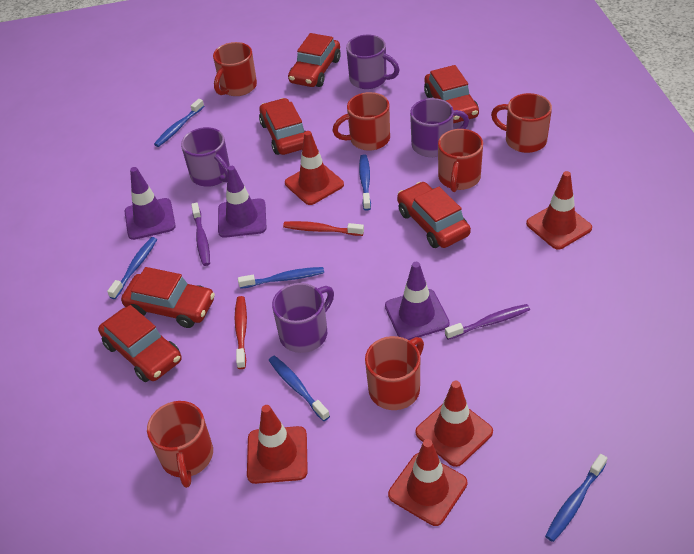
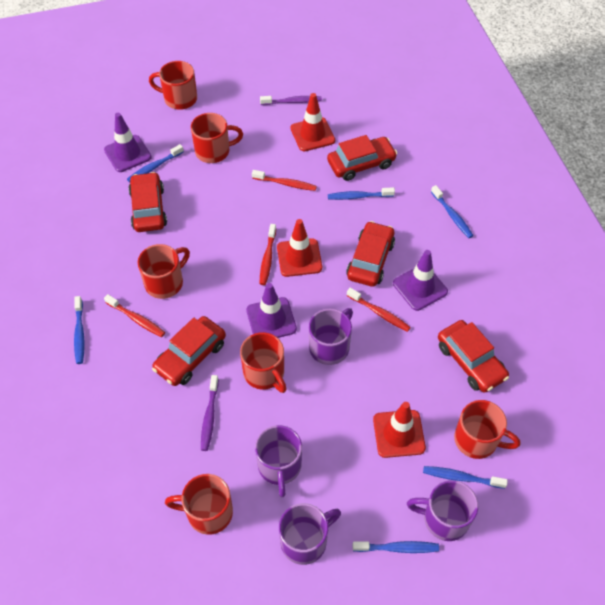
red car: 6 -> 5
red toothbrush: 2 -> 4
red traffic cone: 5 -> 3

